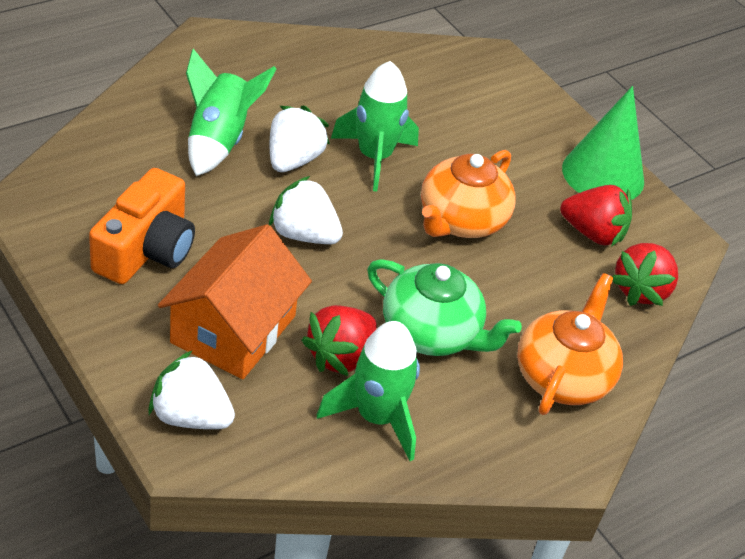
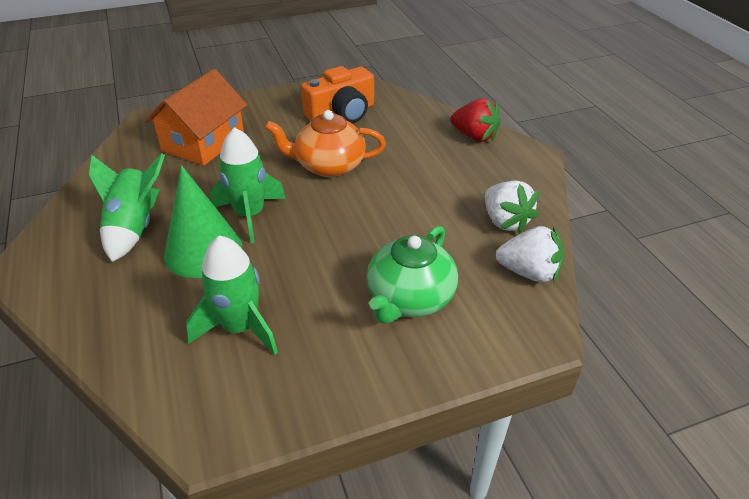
orange teapot: 2 -> 1
red strawberry: 3 -> 1
white strawberry: 3 -> 2

